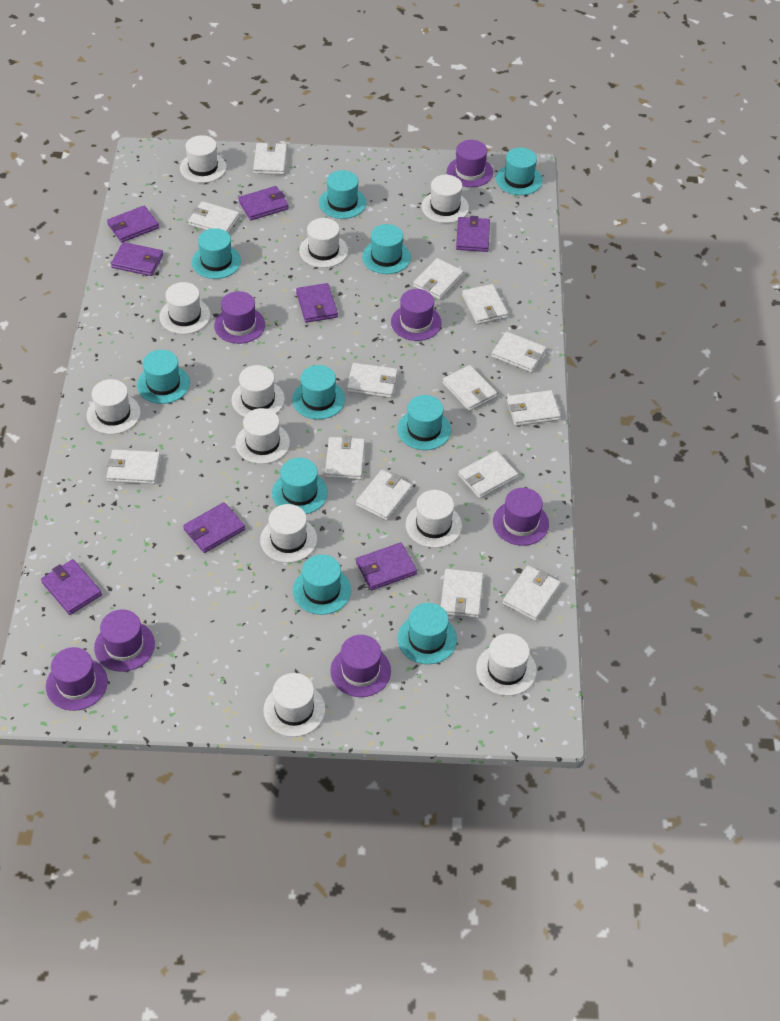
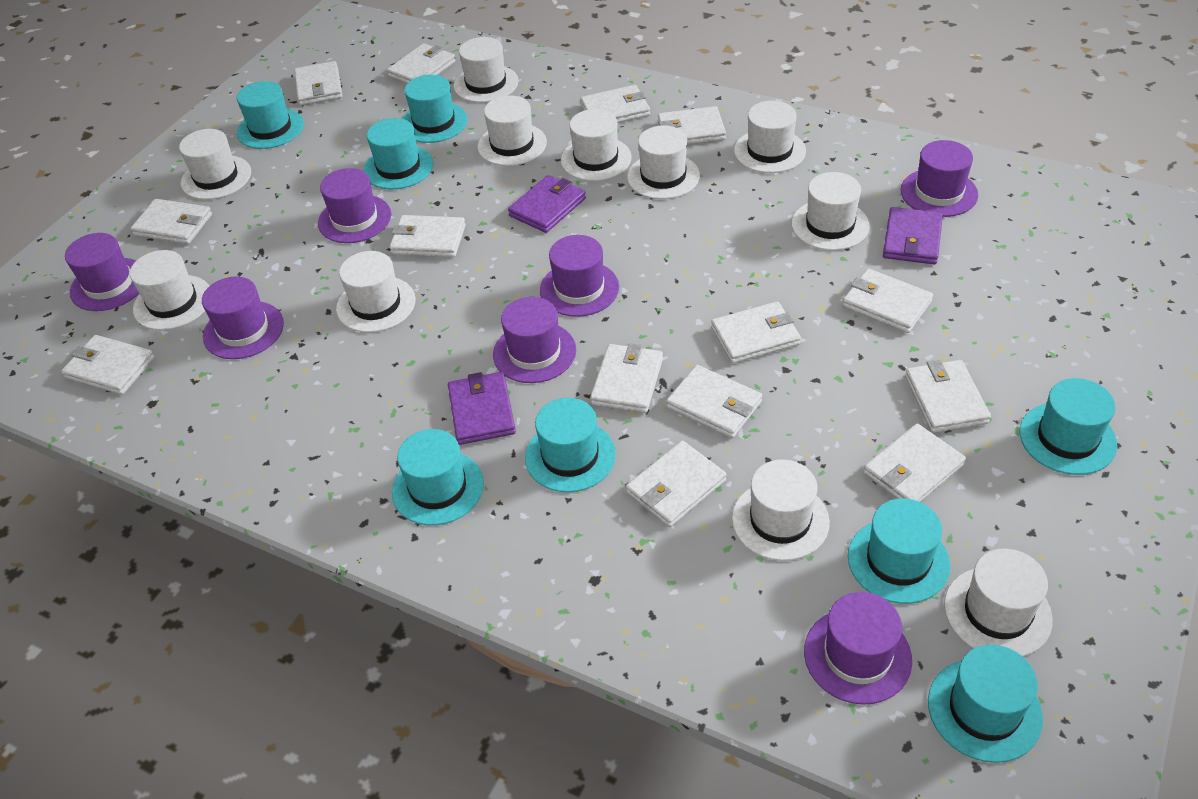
purple wallet: 8 -> 3
turquoise hat: 10 -> 8

